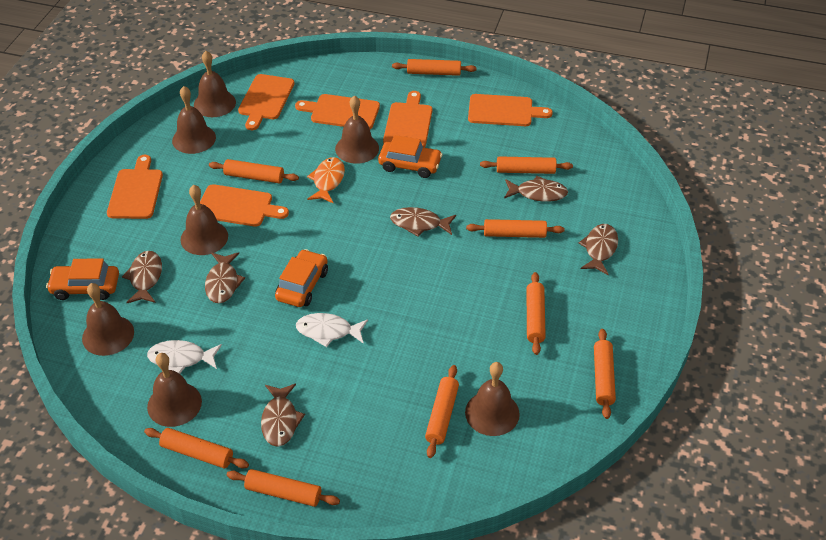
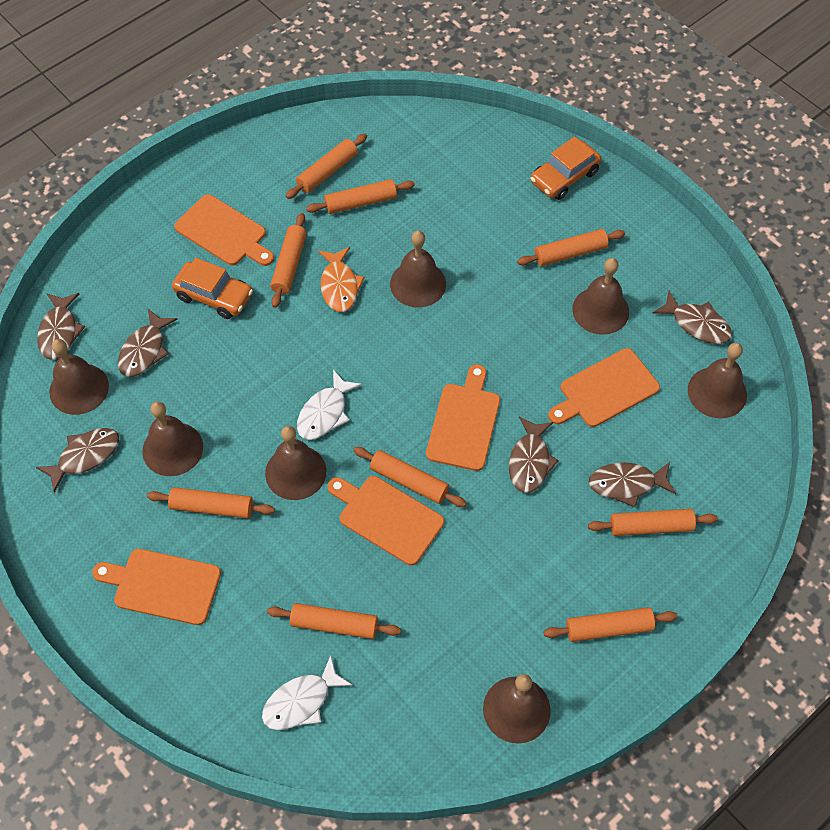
orange car: 3 -> 2
orange cutting board: 6 -> 5

